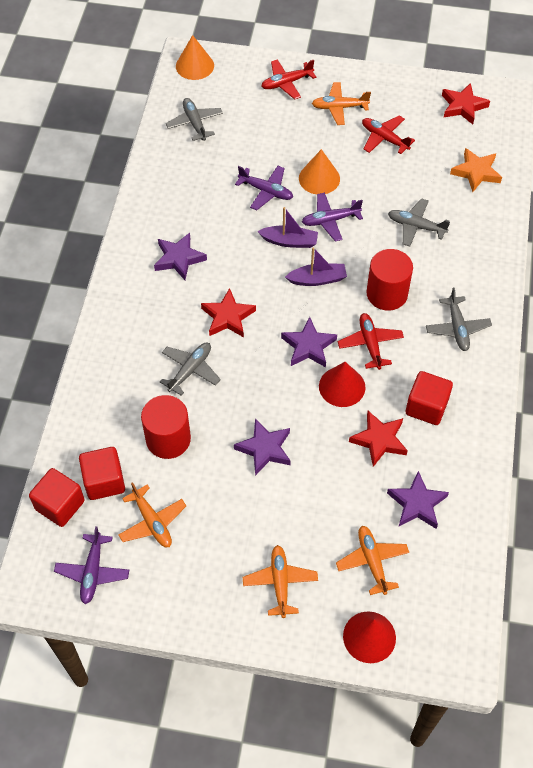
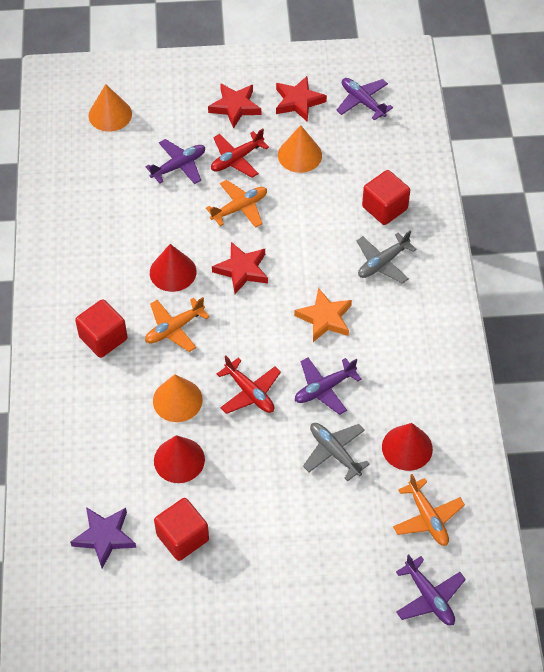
grey plane: 4 -> 2
orange cone: 2 -> 3
orange plane: 4 -> 3
purple boat: 2 -> 0
purple plane: 3 -> 4
purple star: 4 -> 1
red cone: 2 -> 3
red cylinder: 2 -> 0
red plane: 3 -> 2

